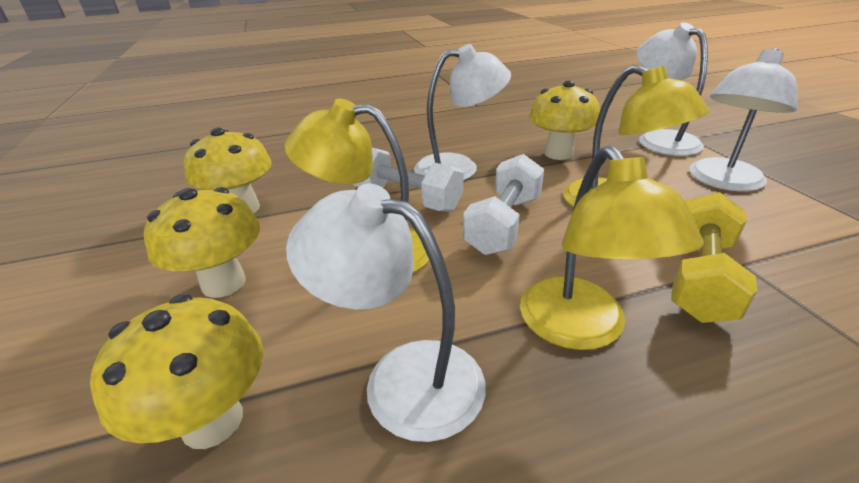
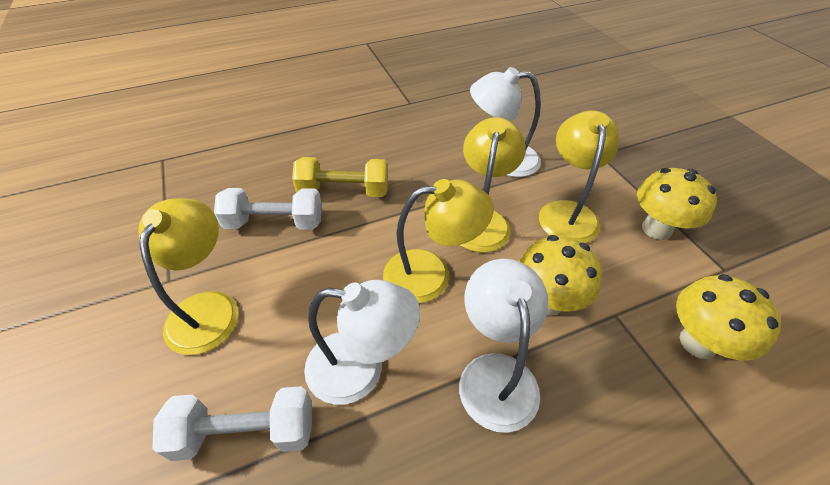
white lamp: 4 -> 3
yellow lamp: 3 -> 4
yellow mushroom: 4 -> 3

